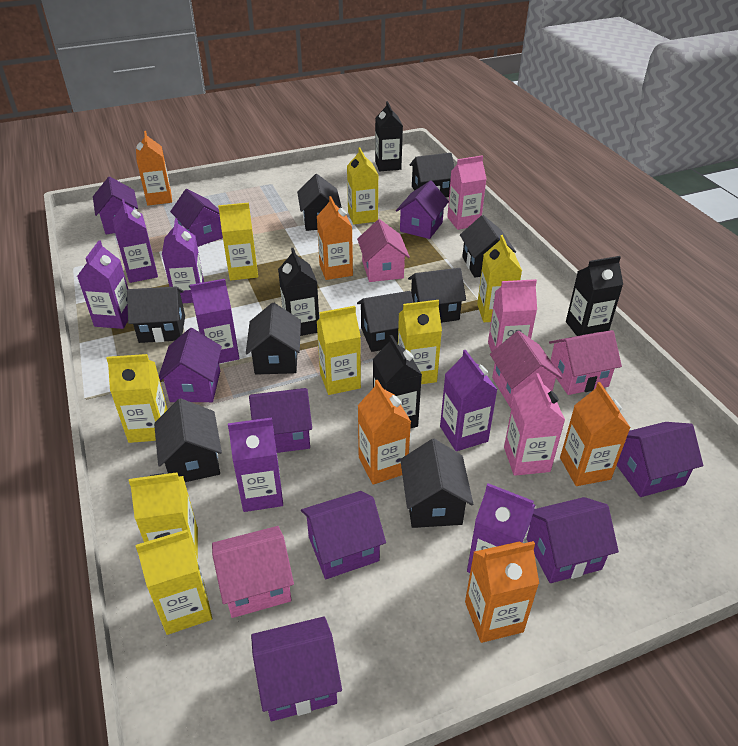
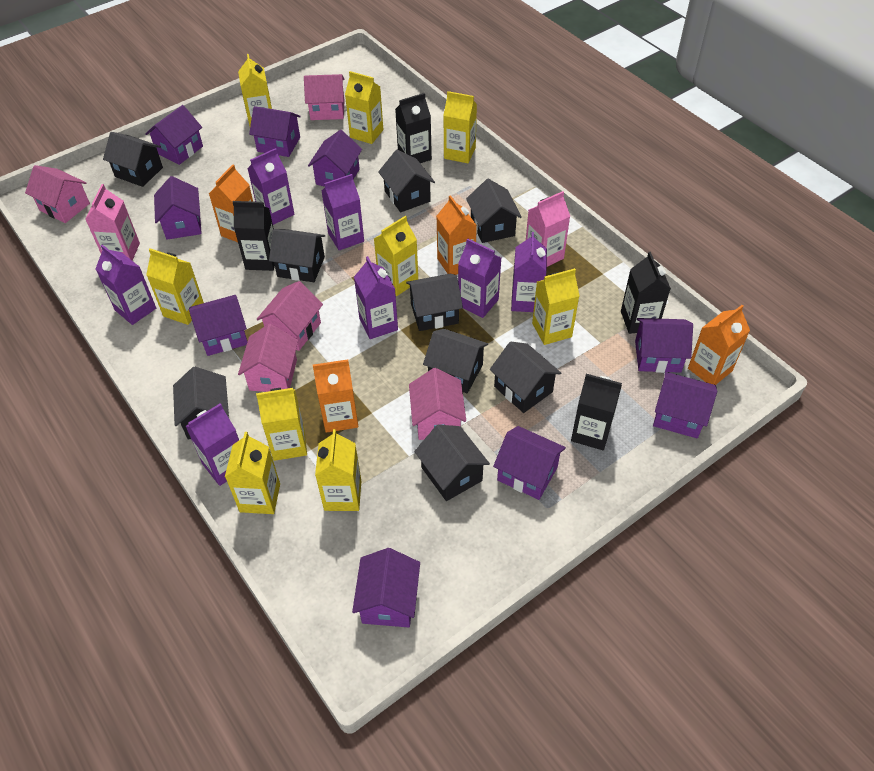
orange carton: 5 -> 4
pink carton: 3 -> 2
pink house: 4 -> 5
yellow carton: 8 -> 9

